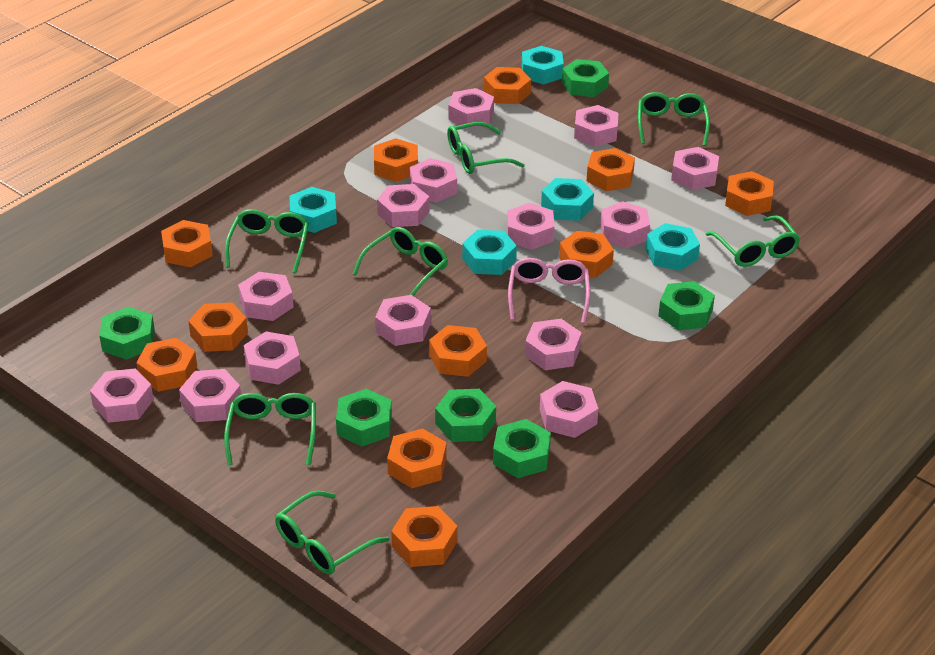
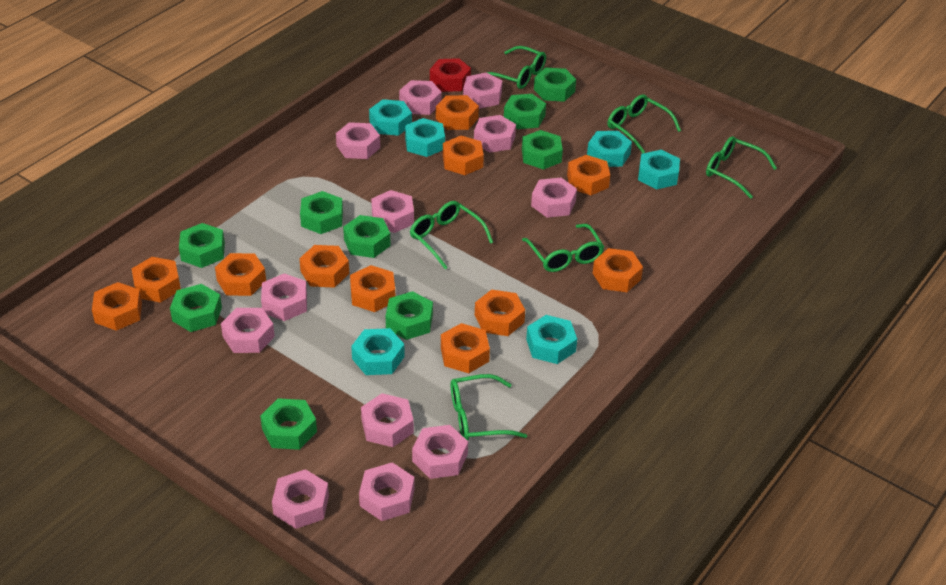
green glasses: 7 -> 6
green nut: 6 -> 9
pink glasses: 1 -> 0
pink nut: 14 -> 12
red nut: 0 -> 1
turquoise nut: 5 -> 6

